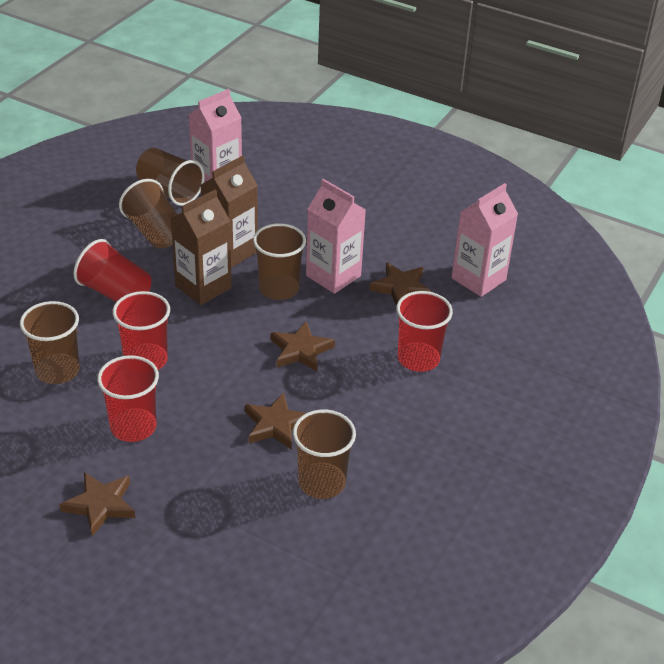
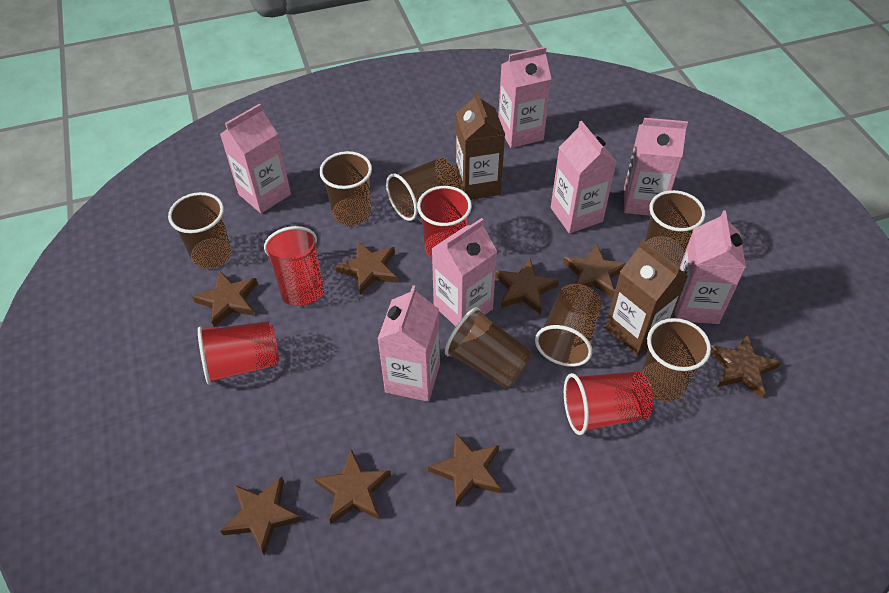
brown cup: 5 -> 7
brown star: 4 -> 8
pink carton: 3 -> 7

